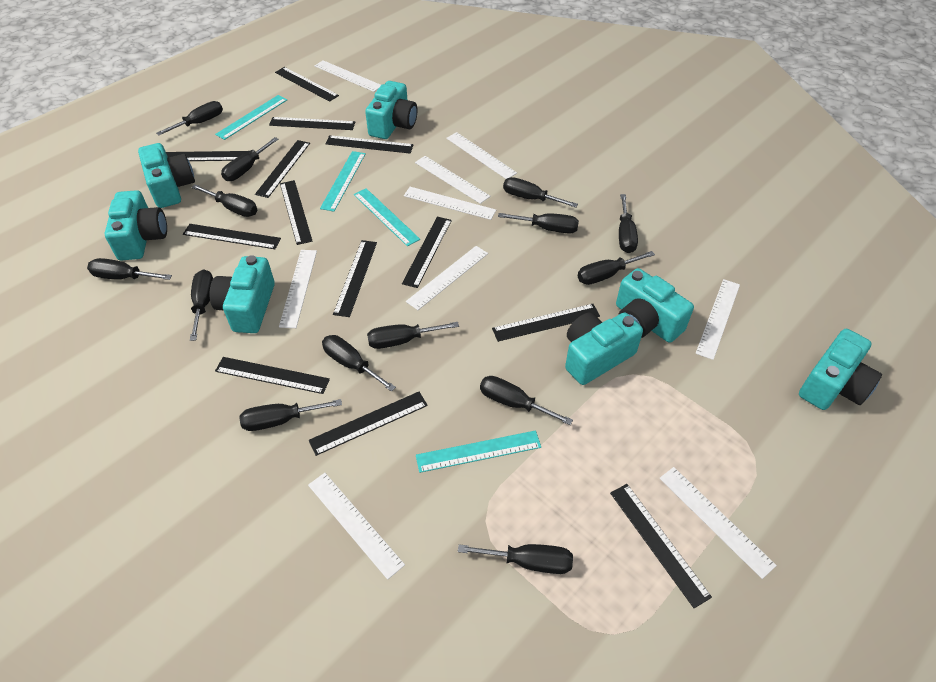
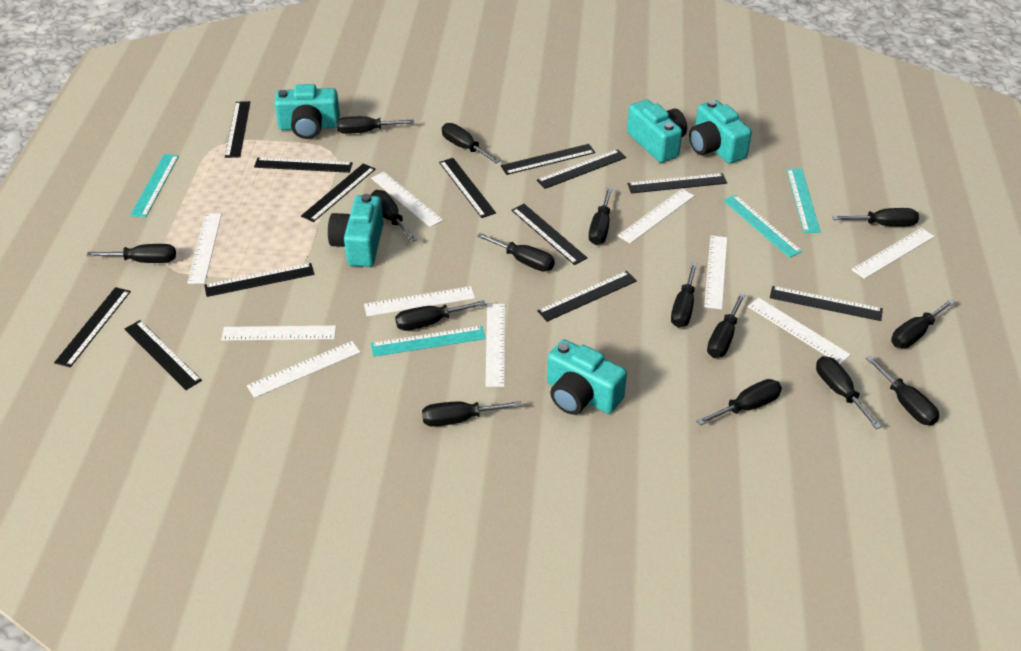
black screwdriver: 14 -> 15
turquoise camera: 7 -> 5
white ruler: 9 -> 10

